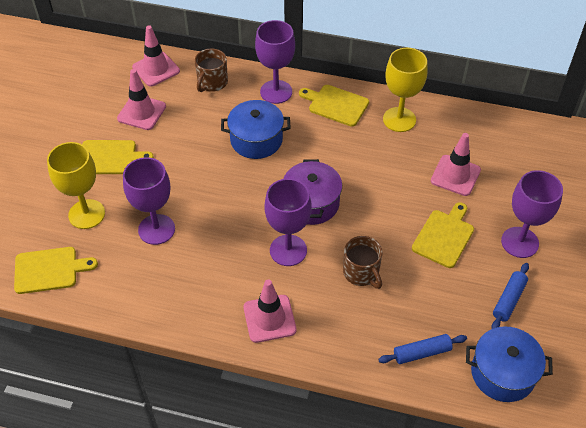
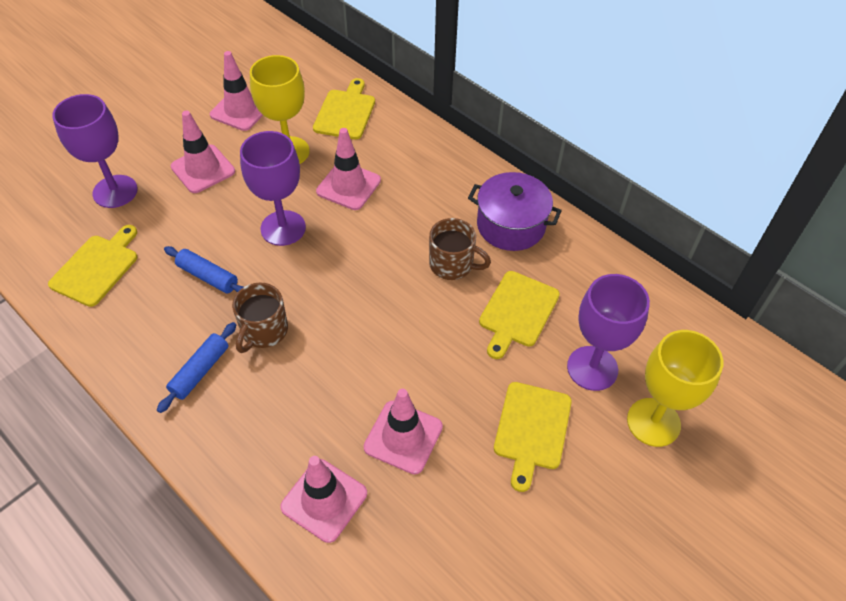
blue pot: 2 -> 0
pink traffic cone: 4 -> 5
purple goblet: 4 -> 3

